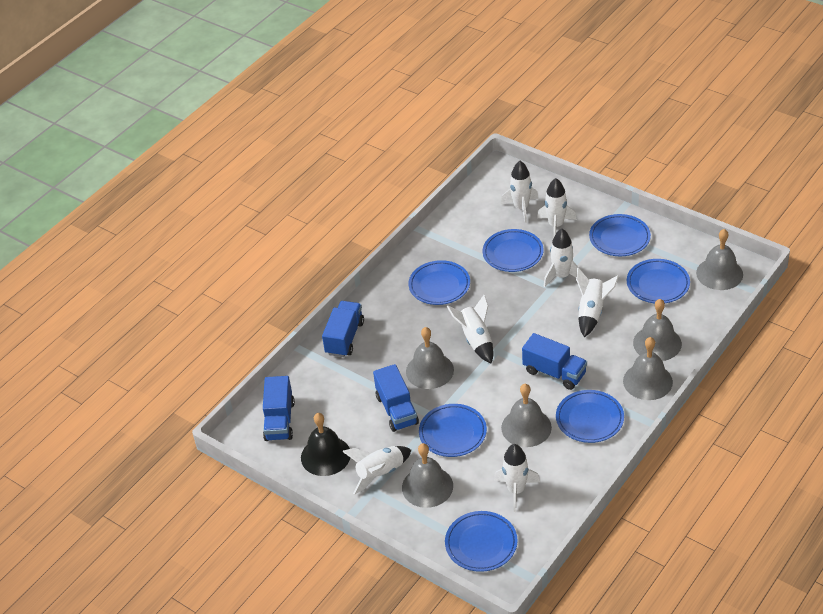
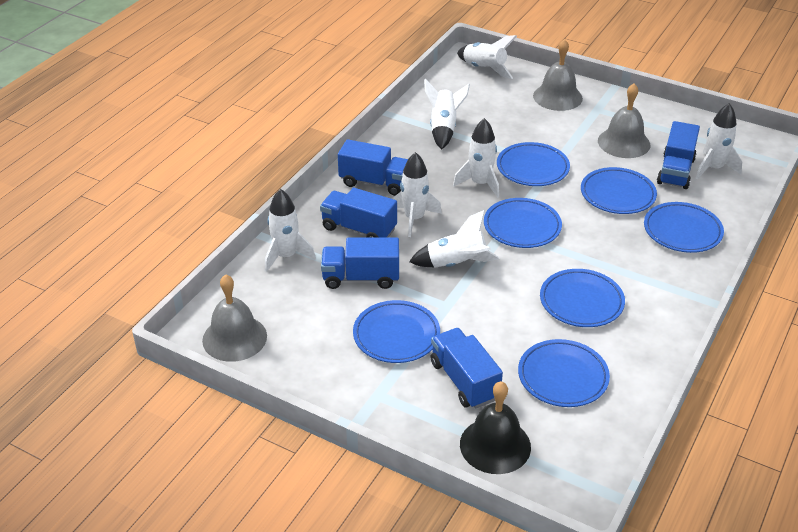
blue truck: 4 -> 5
grey bell: 6 -> 3

